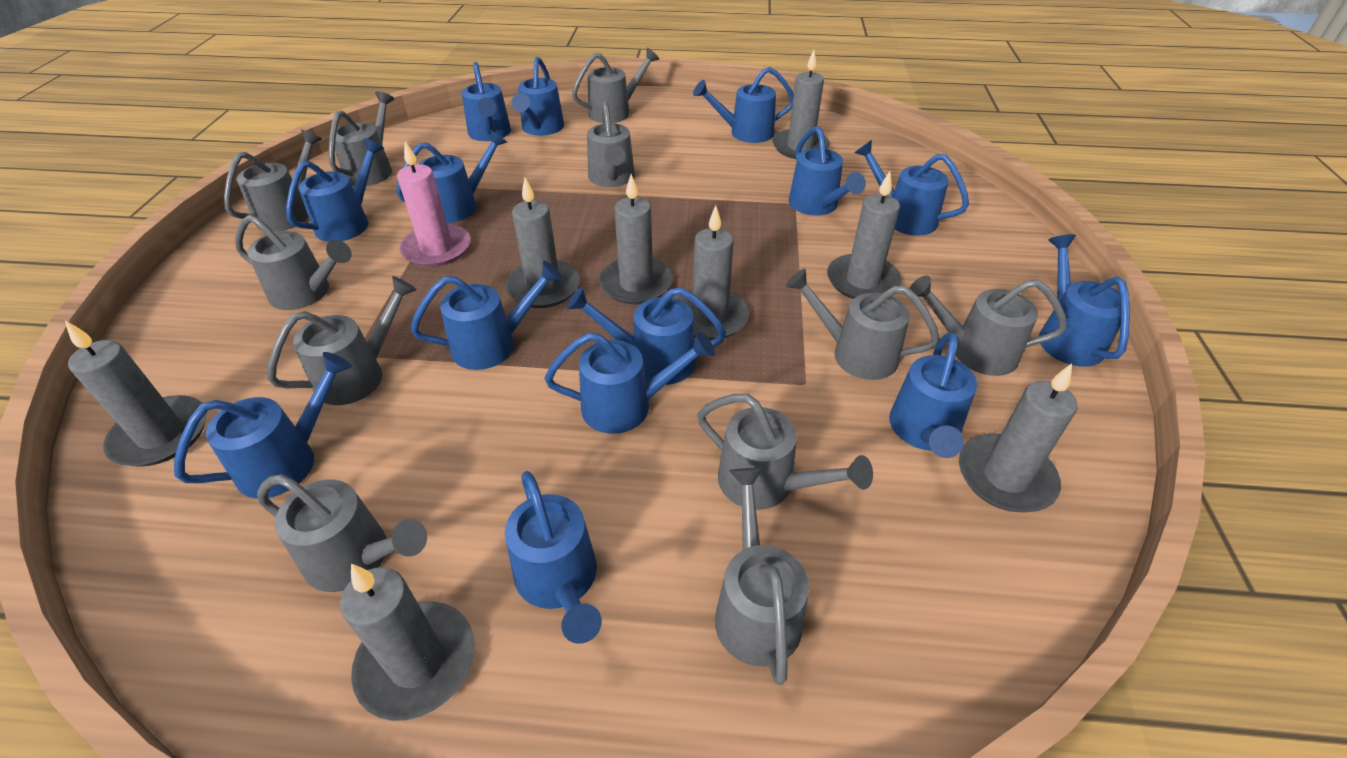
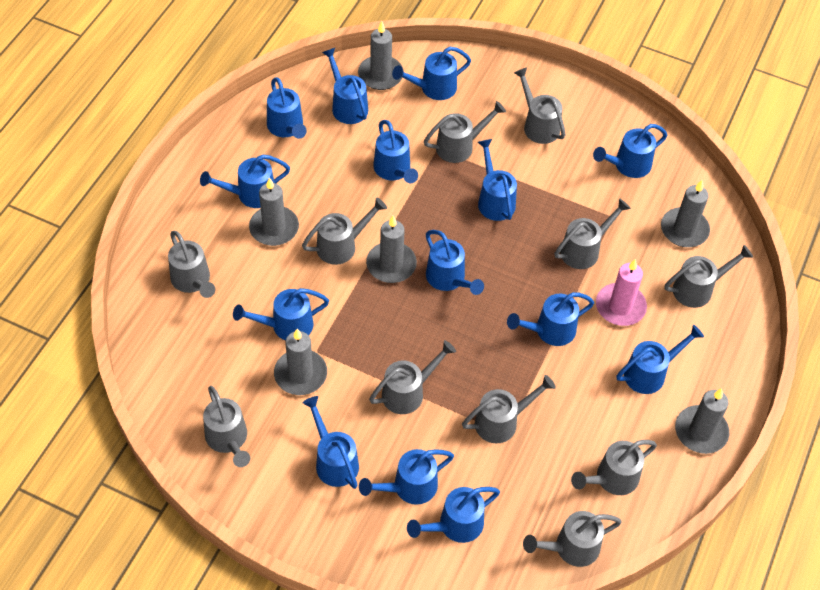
grey candle: 8 -> 6

